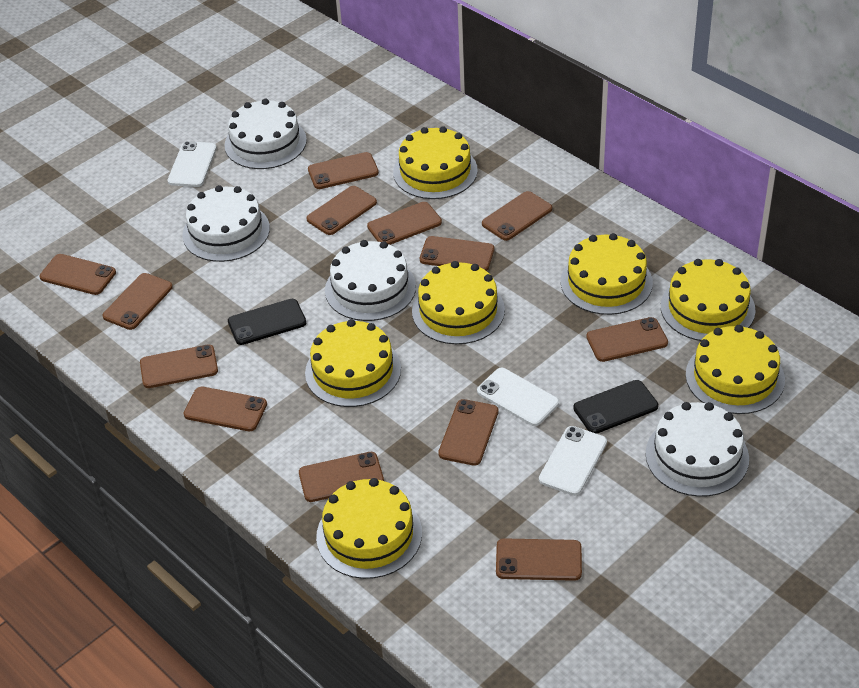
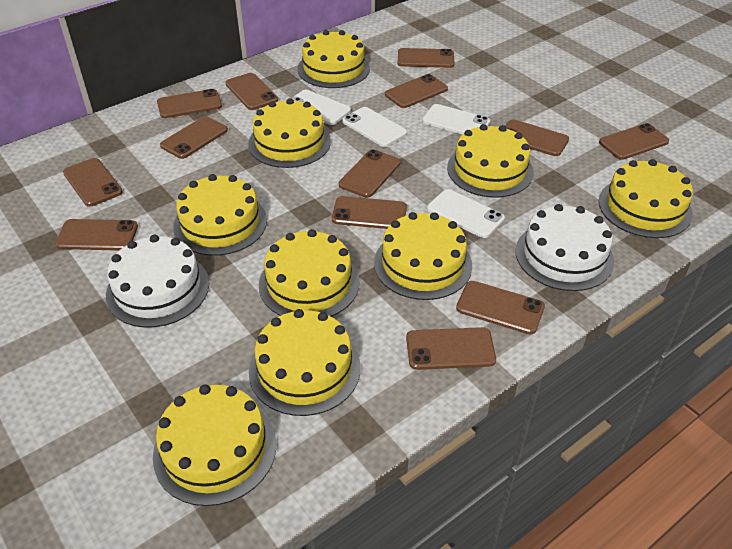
black phone: 2 -> 0
white cake: 4 -> 2
white phone: 3 -> 4
yellow cake: 7 -> 9

